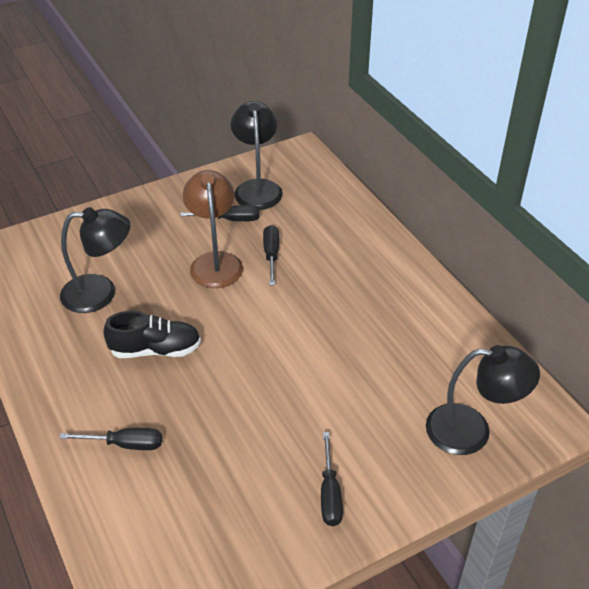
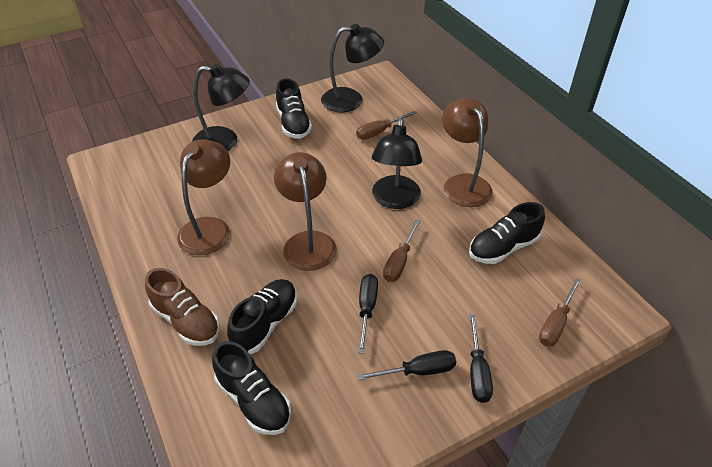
black screwdriver: 4 -> 3
black shoe: 1 -> 4
brown lamp: 1 -> 3
brown screwdriver: 0 -> 3
brown shoe: 0 -> 1

